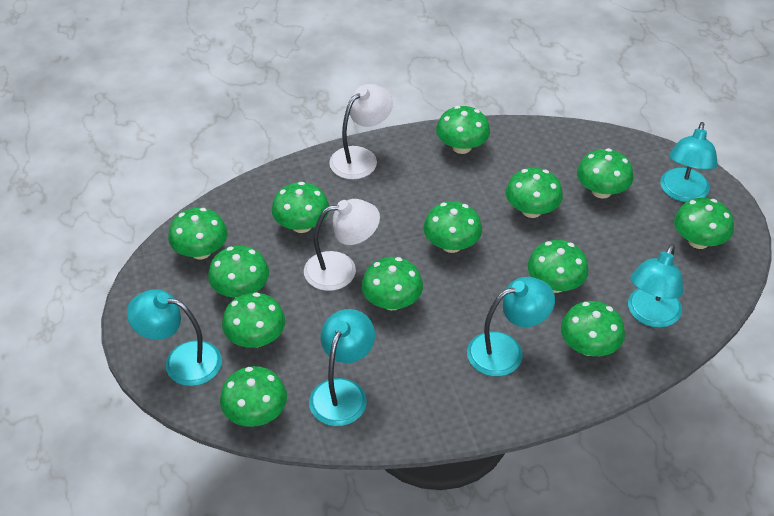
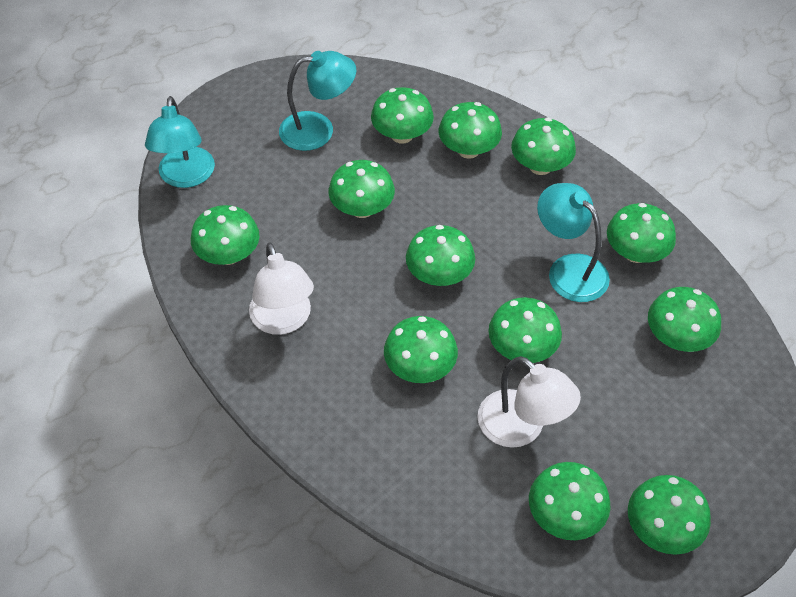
green mushroom: 13 -> 12
turquoise lamp: 5 -> 3

